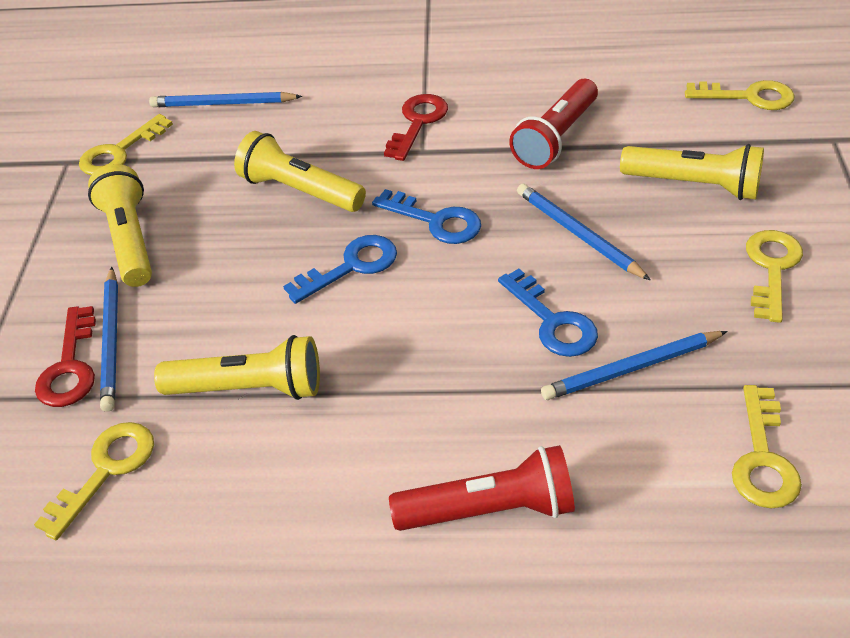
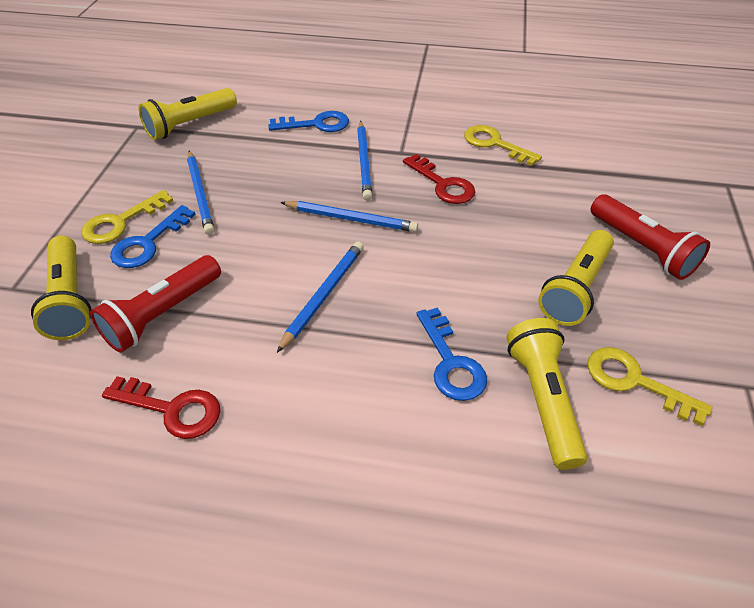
yellow key: 5 -> 3

